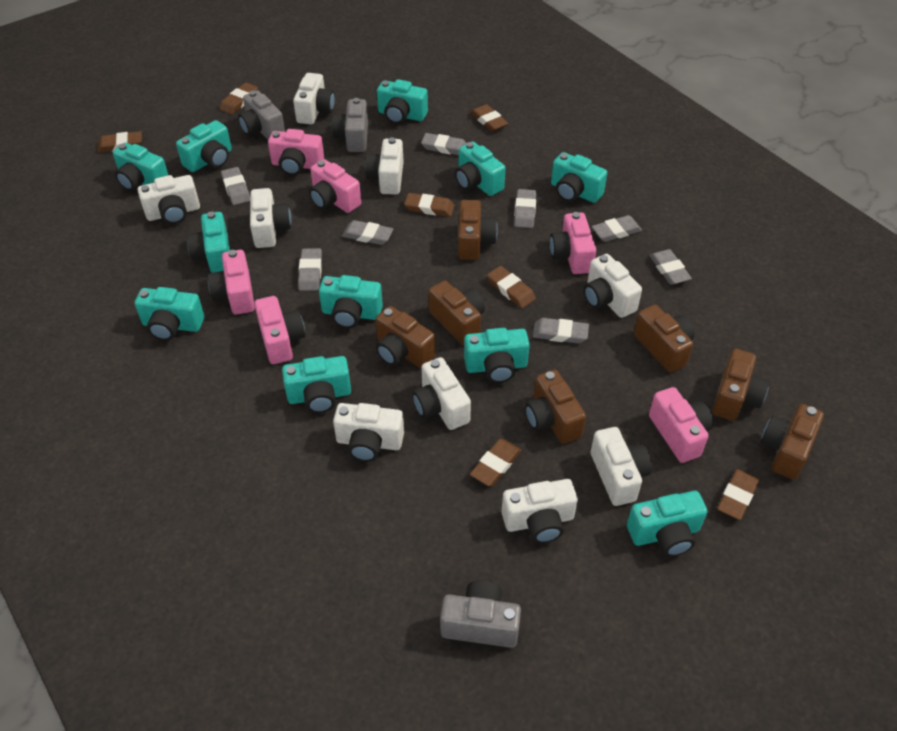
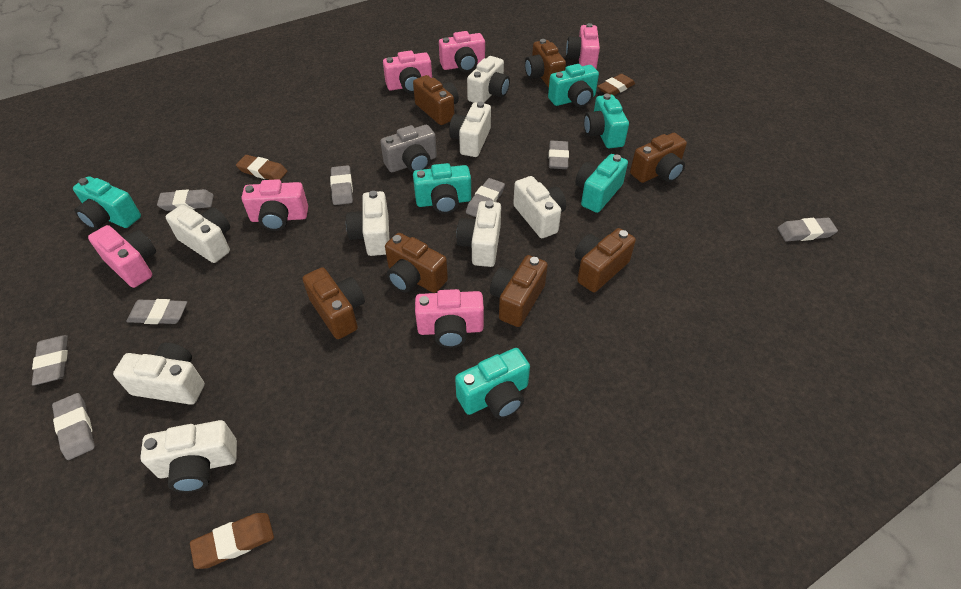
brown eraser: 7 -> 3
grey camera: 3 -> 1
turquoise camera: 11 -> 6
white camera: 9 -> 8

